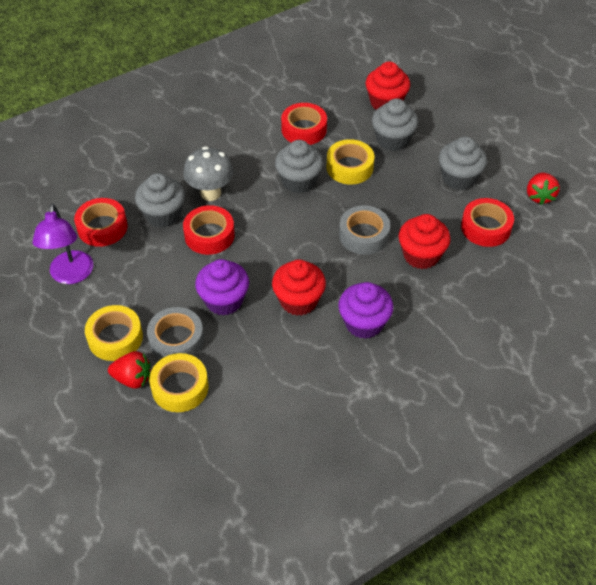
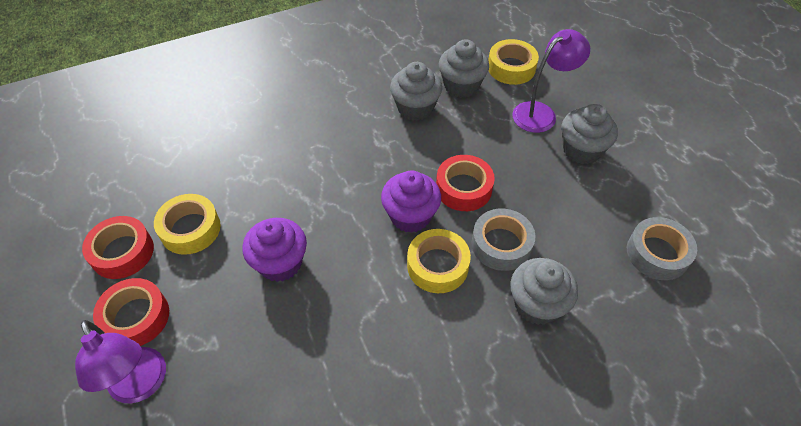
grey mushroom: 1 -> 0
purple lamp: 1 -> 2
red cupcake: 3 -> 0
red strawberry: 2 -> 0
red tape: 4 -> 3

